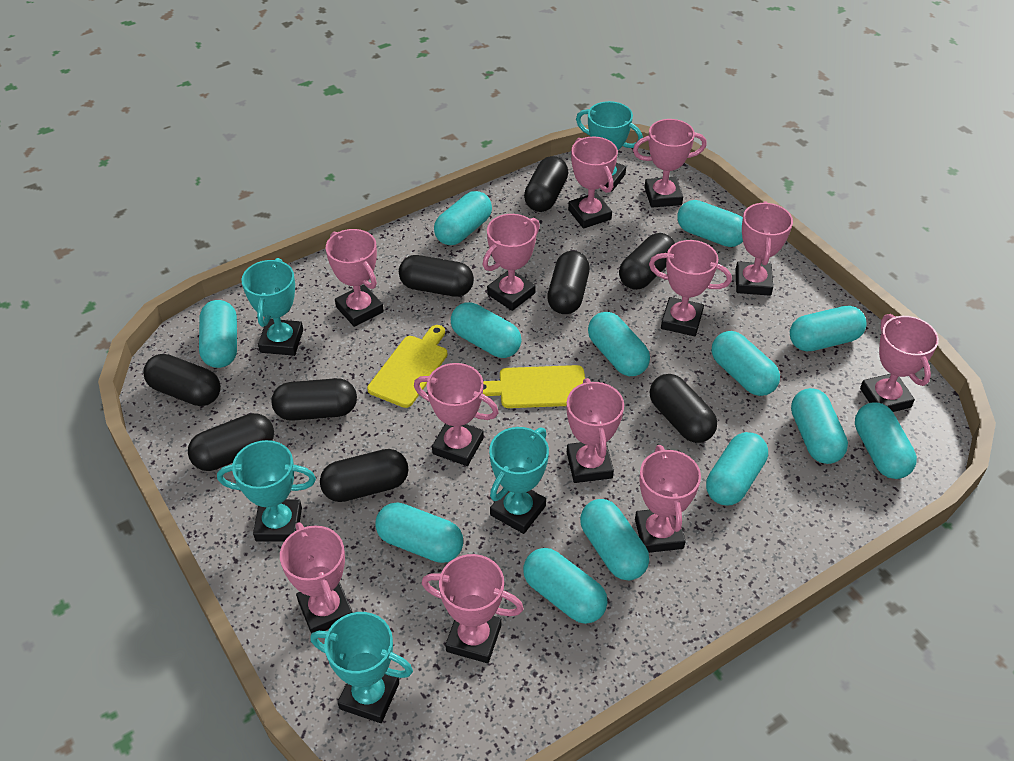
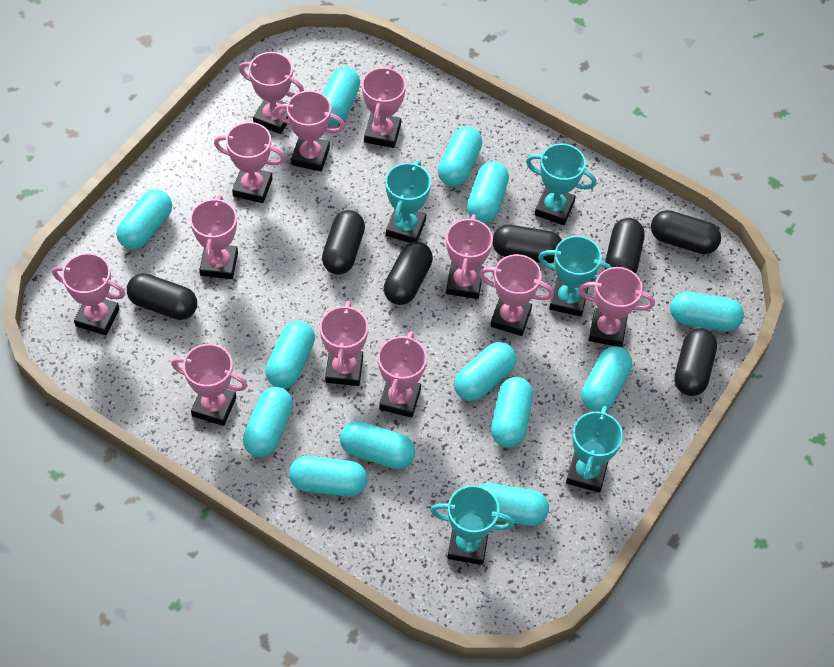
black capsule: 9 -> 7
yellow cutting board: 2 -> 0

